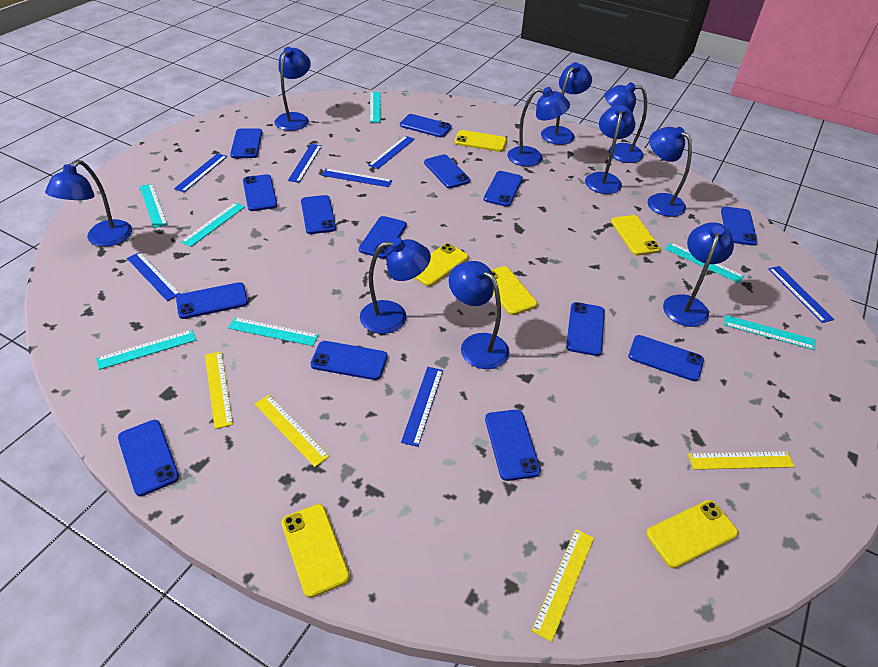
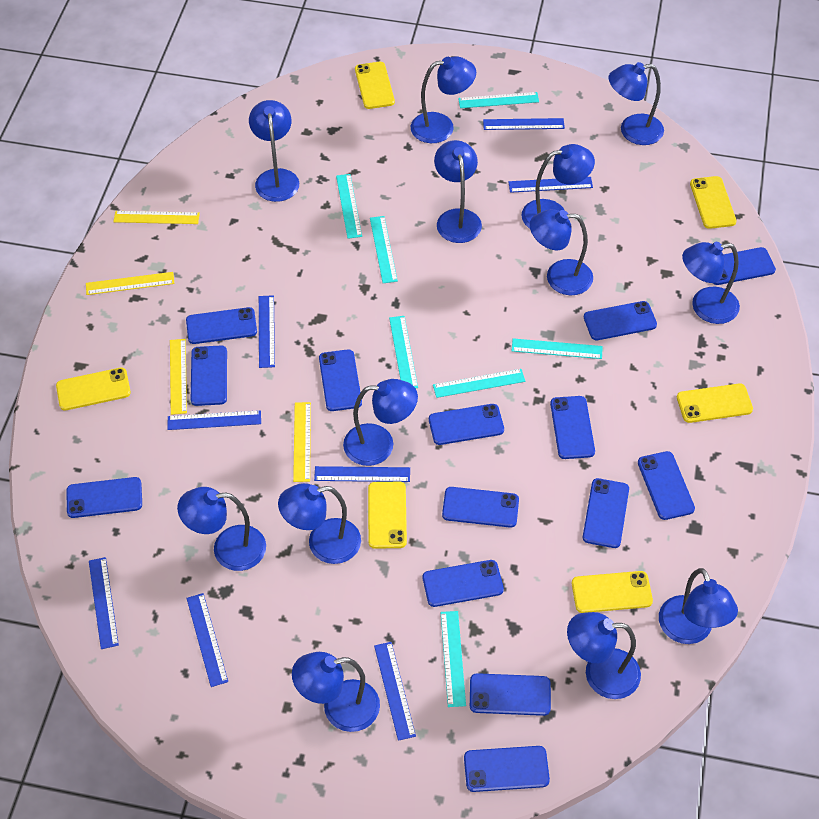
blue lamp: 10 -> 13
blue ruler: 7 -> 8

